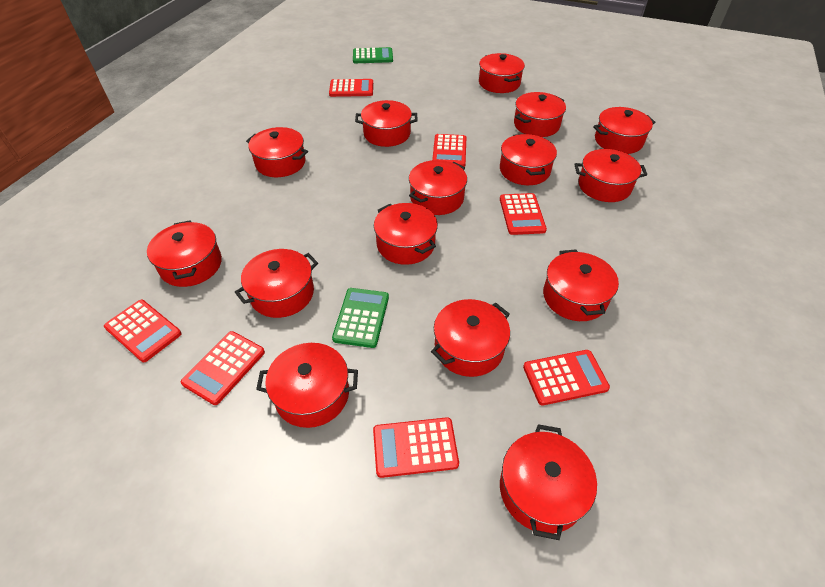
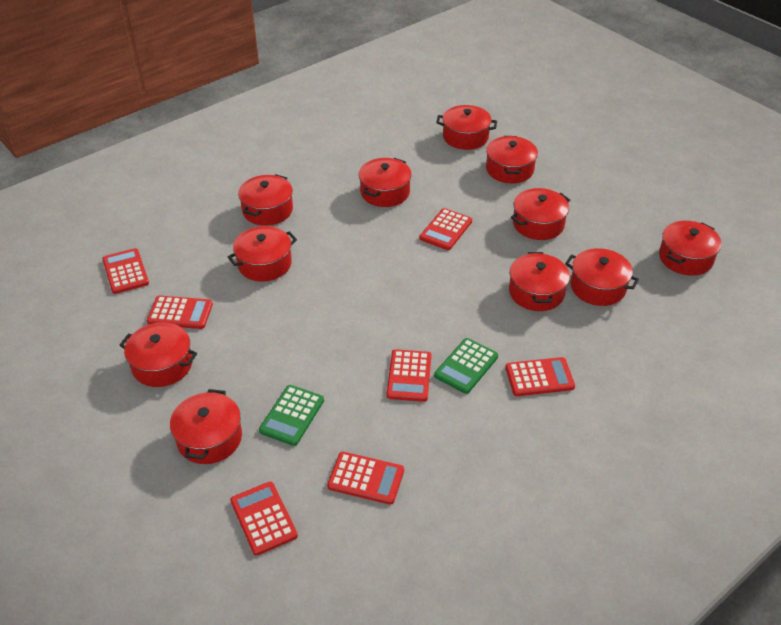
red pot: 15 -> 11

